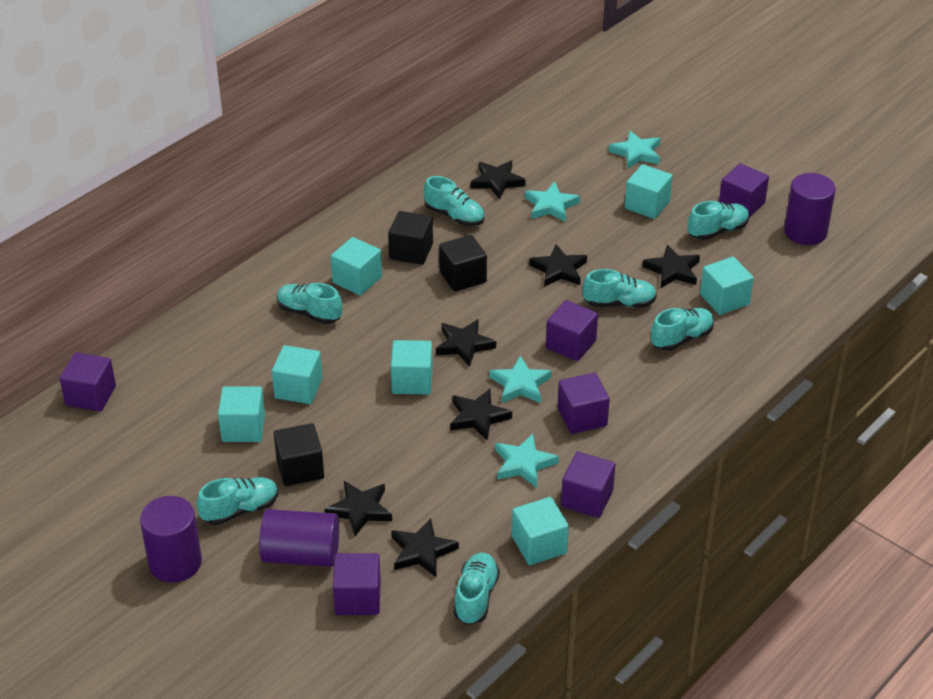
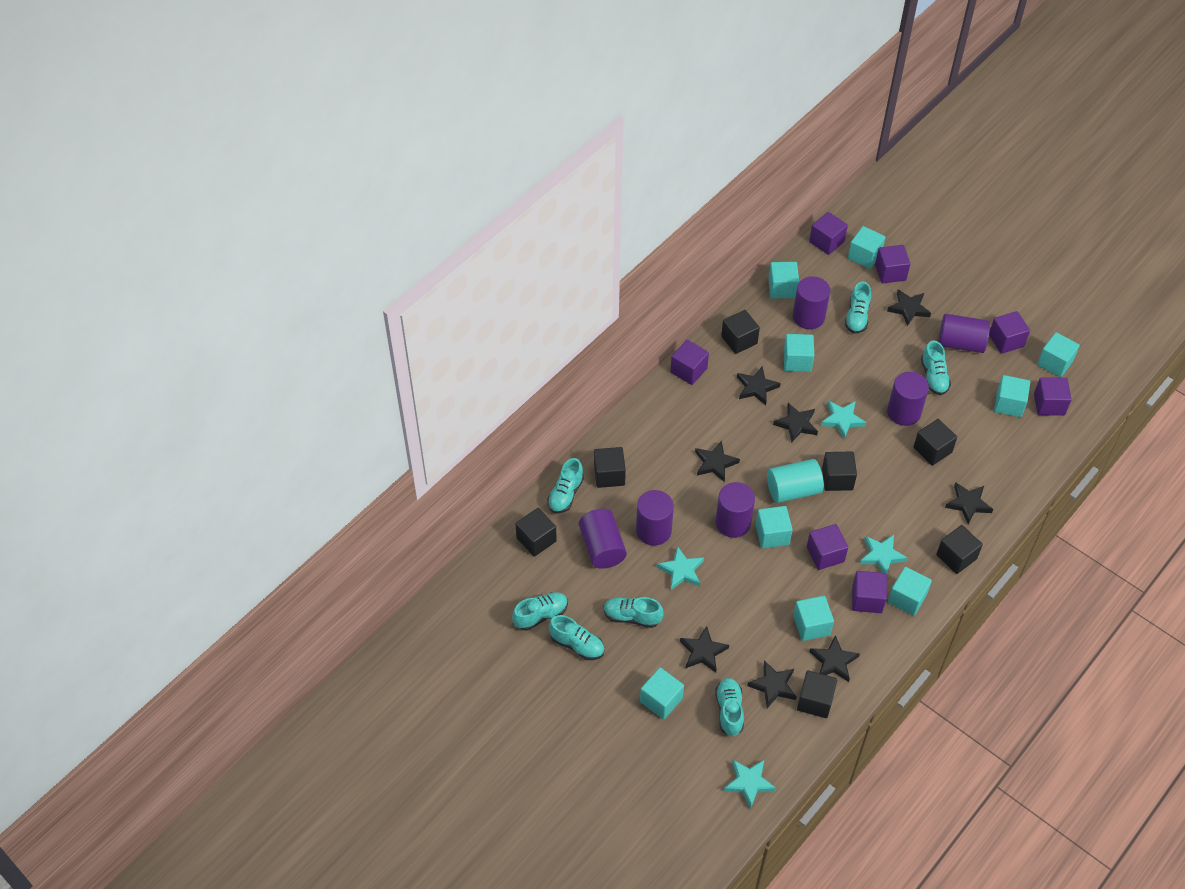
black cube: 3 -> 7
black star: 7 -> 8
purple cube: 6 -> 7
purple cylinder: 3 -> 6
turquoise cube: 7 -> 9
turquoise cylinder: 0 -> 1

